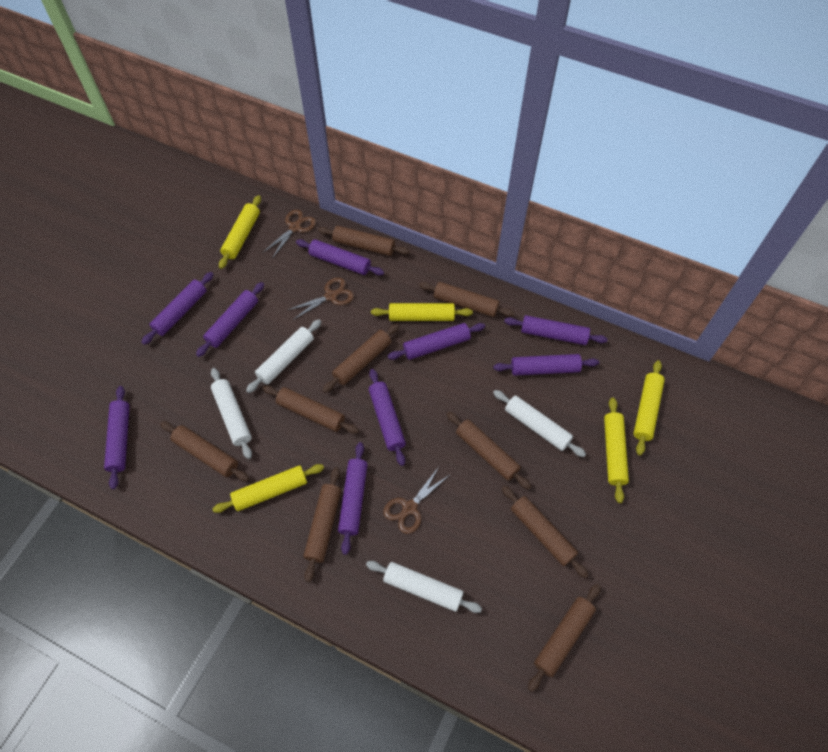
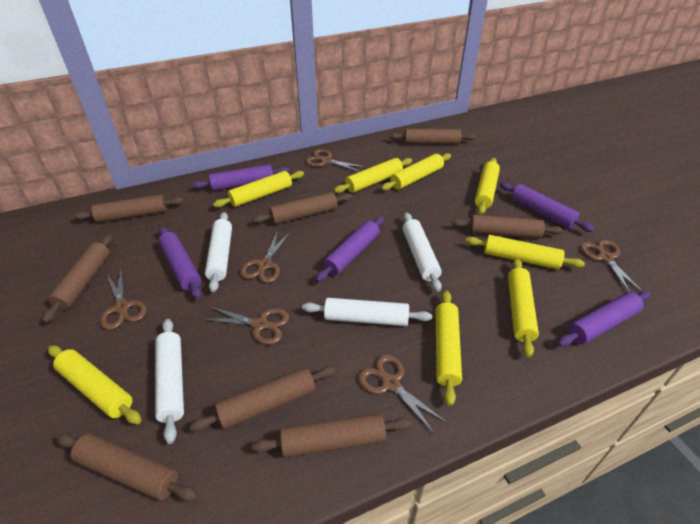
brown rolling pin: 9 -> 8
brown scissors: 3 -> 6
purple rolling pin: 9 -> 5
yellow rolling pin: 5 -> 8

